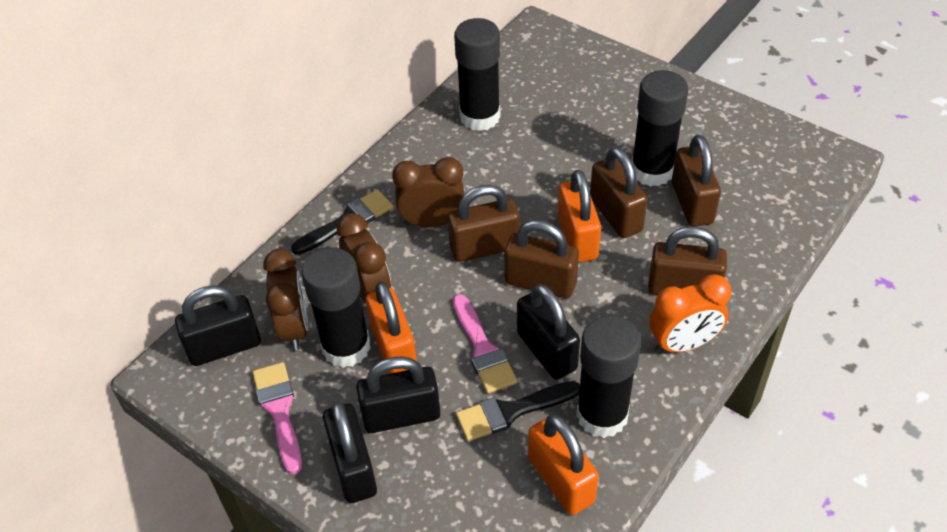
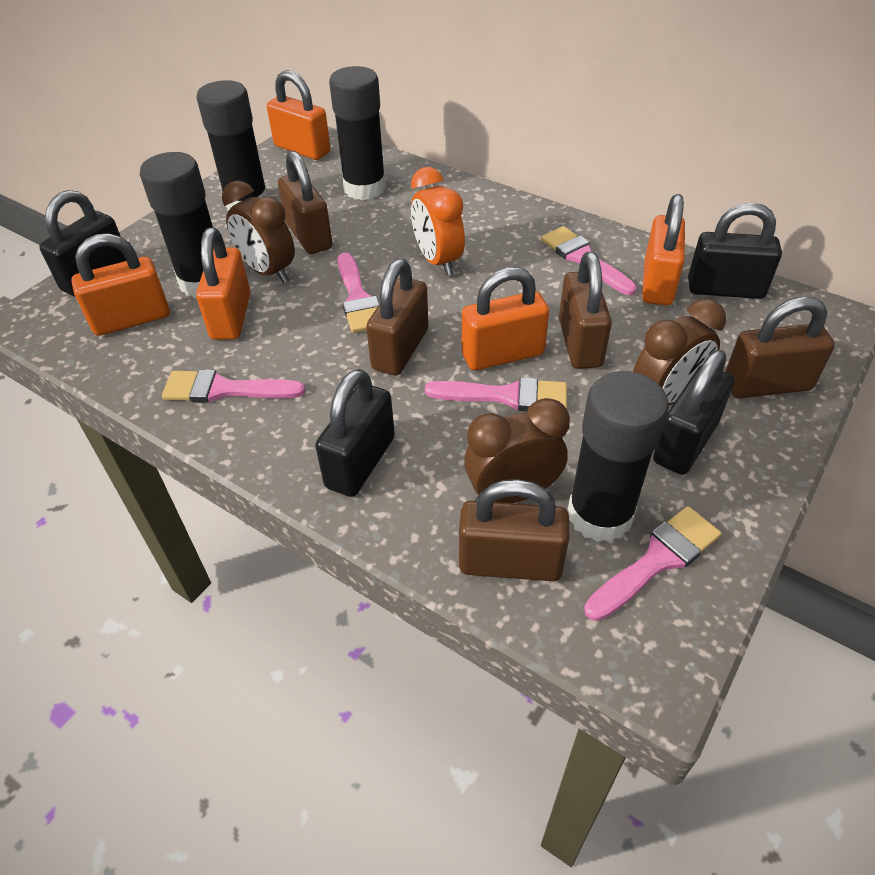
black brush: 2 -> 0
orange padlock: 3 -> 5
pink brush: 2 -> 5

